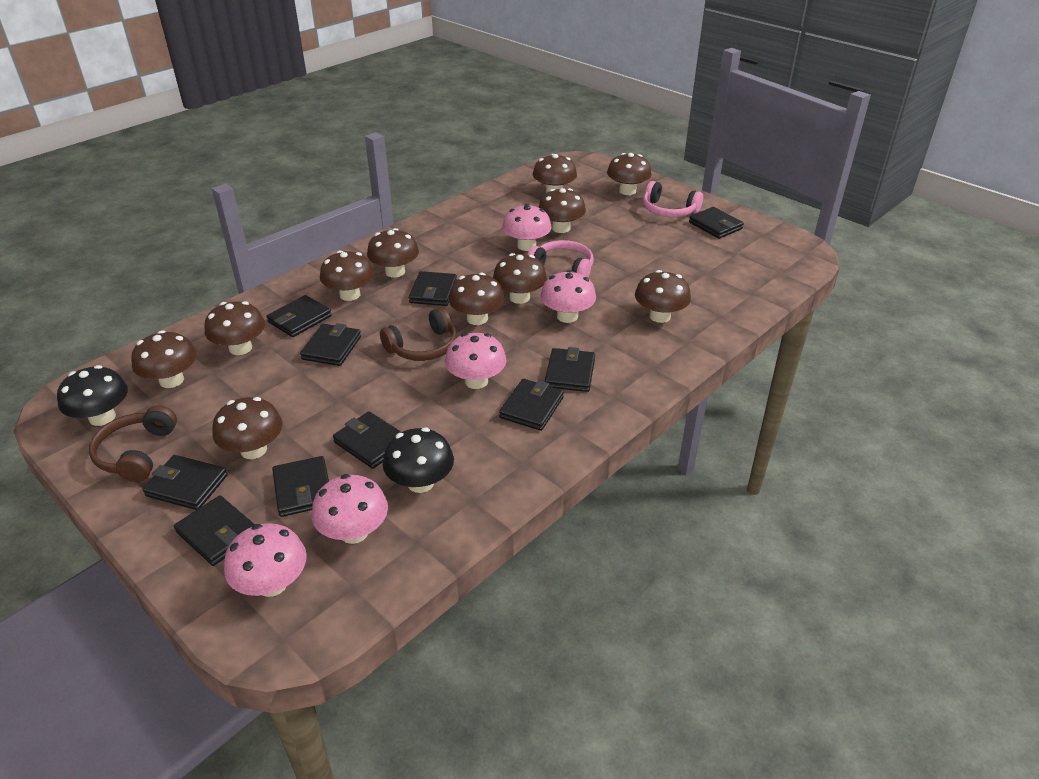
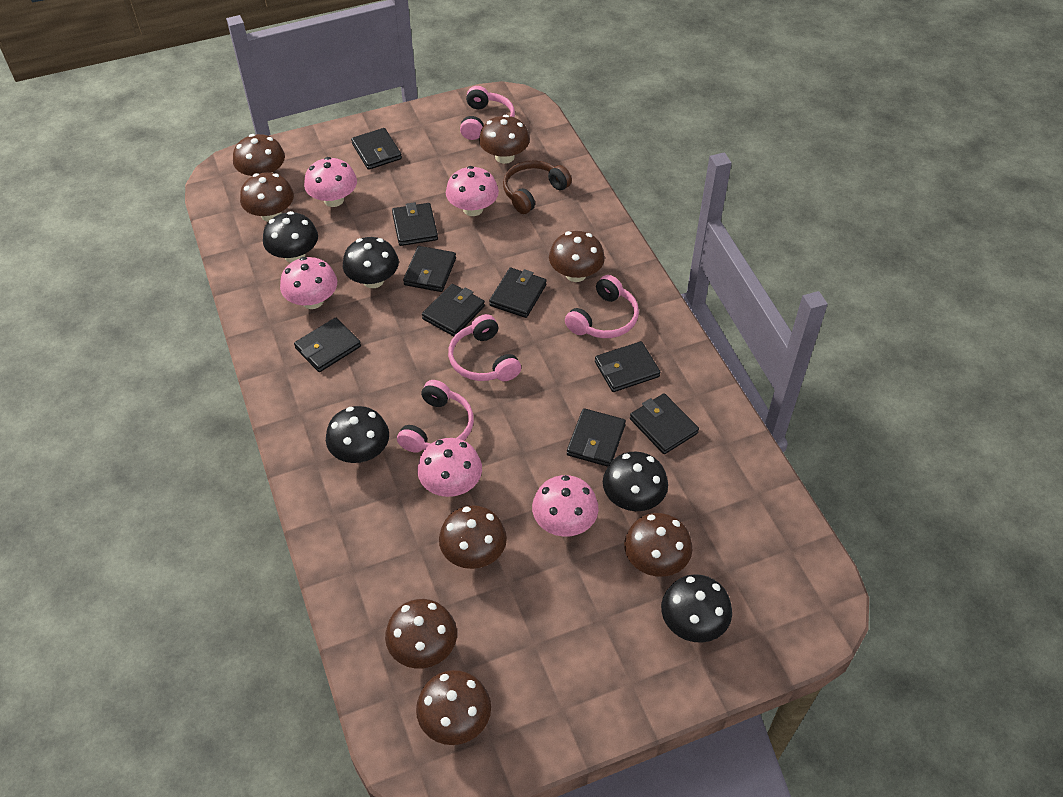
black mushroom: 2 -> 5
black wallet: 10 -> 9
brown headphones: 2 -> 1
brown mushroom: 11 -> 8
pink headphones: 2 -> 4

